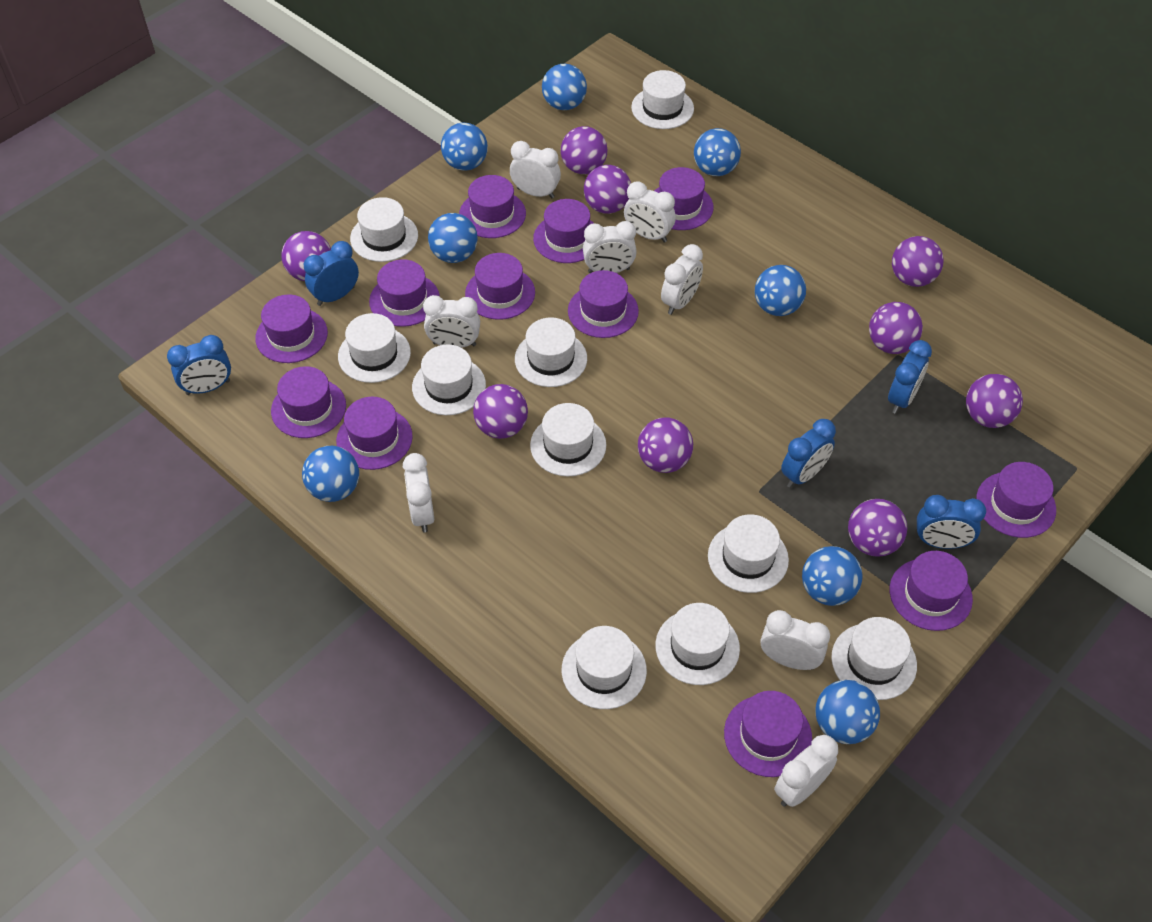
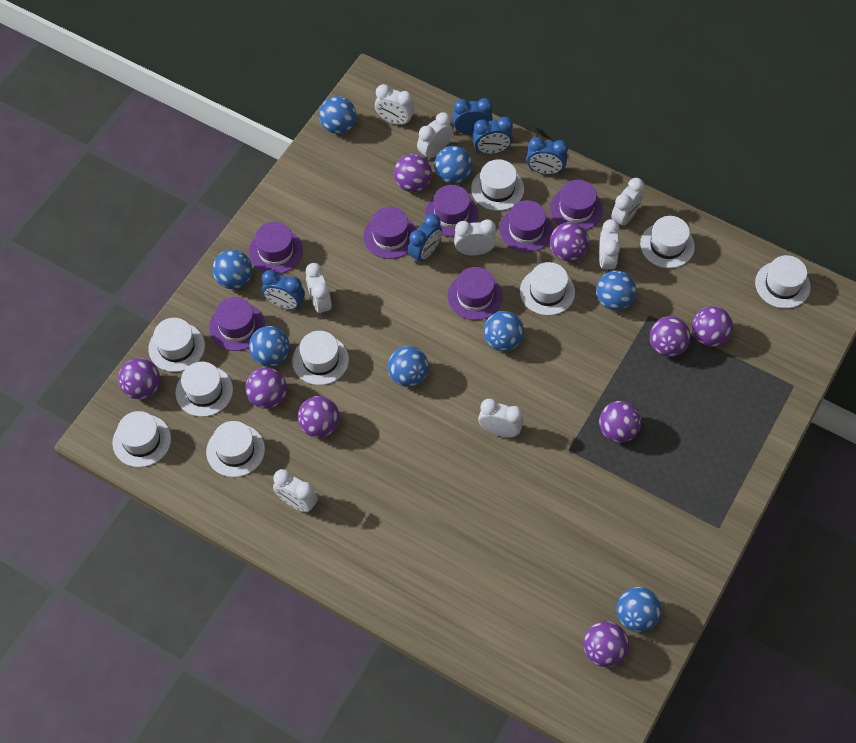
purple hat: 12 -> 7
white hat: 10 -> 9

